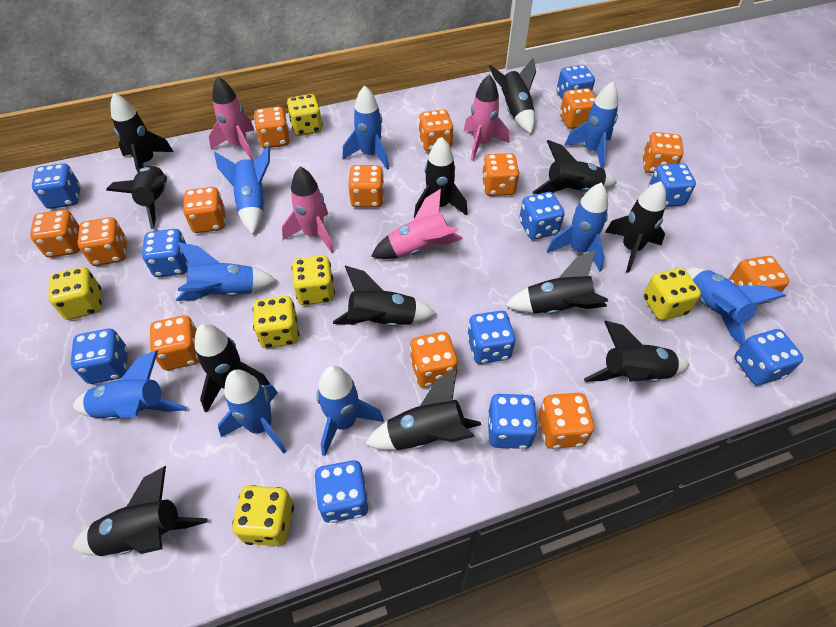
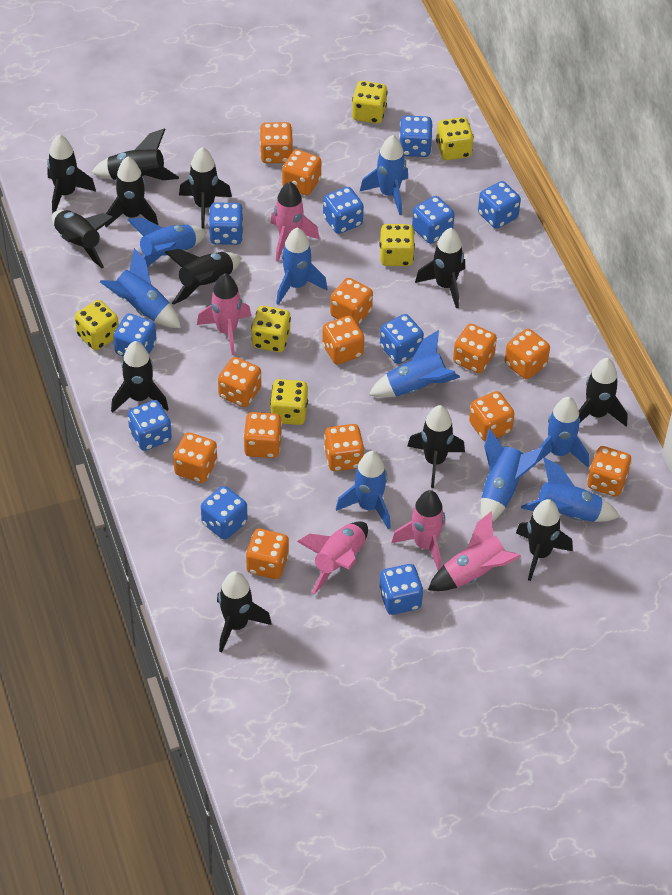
pink rocket: 4 -> 5

